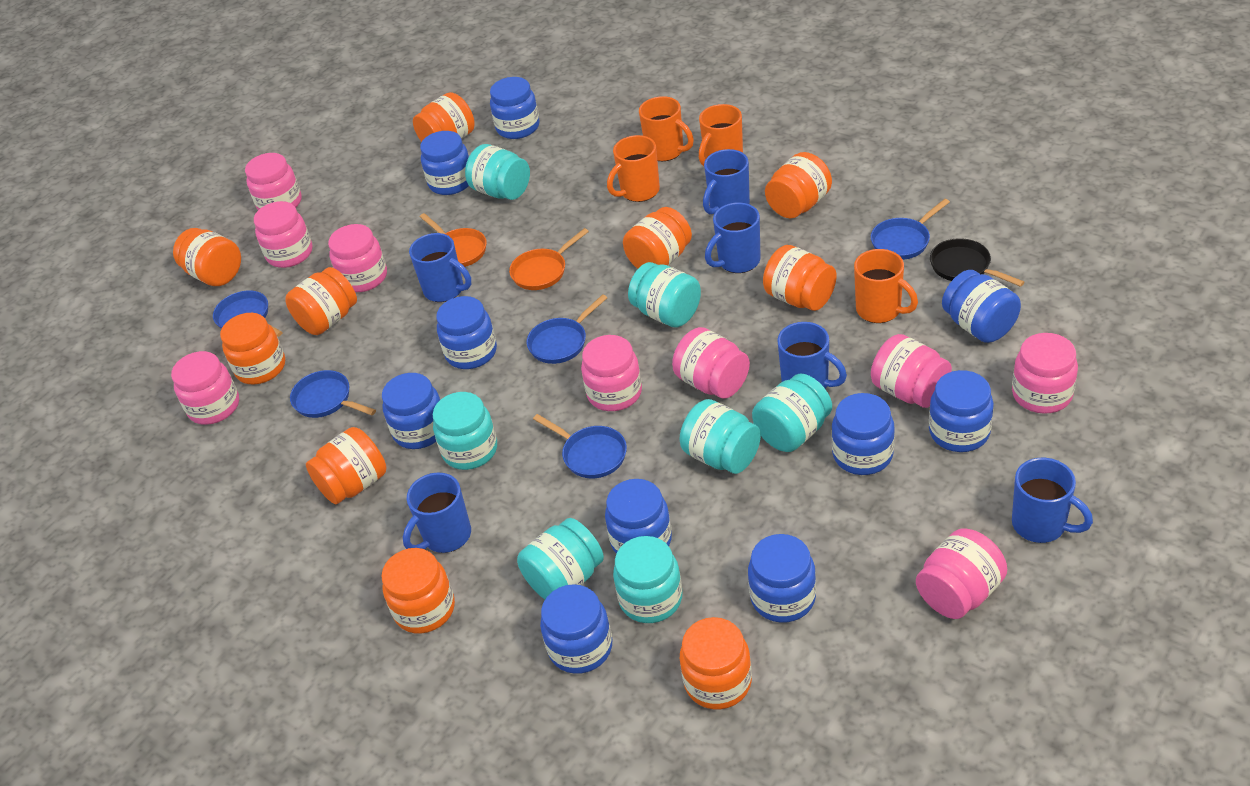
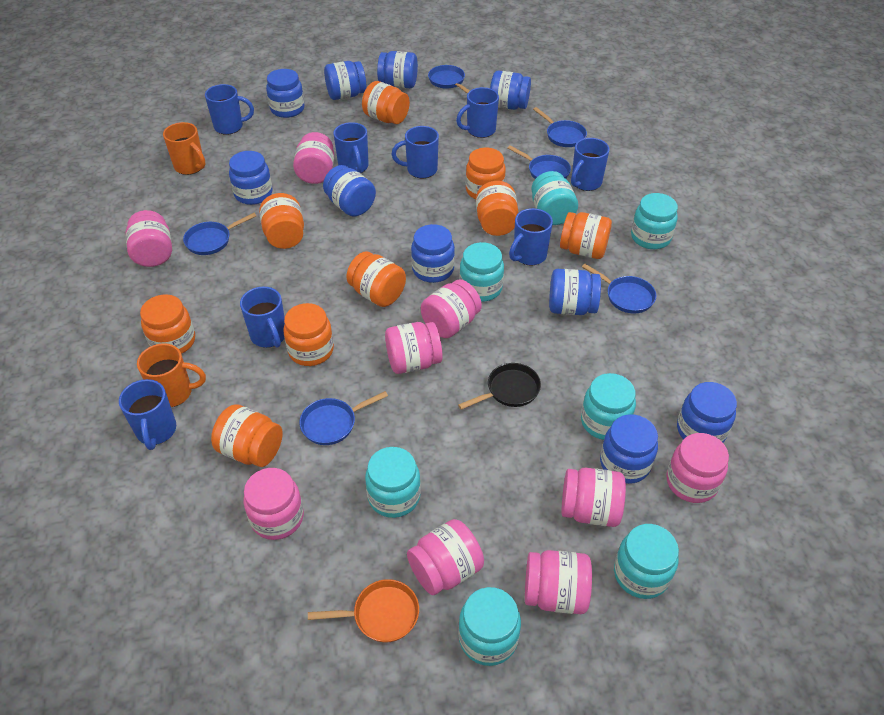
blue mug: 6 -> 8
blue pan: 5 -> 6
orange jar: 10 -> 9
orange mug: 4 -> 2
orange pan: 2 -> 1

